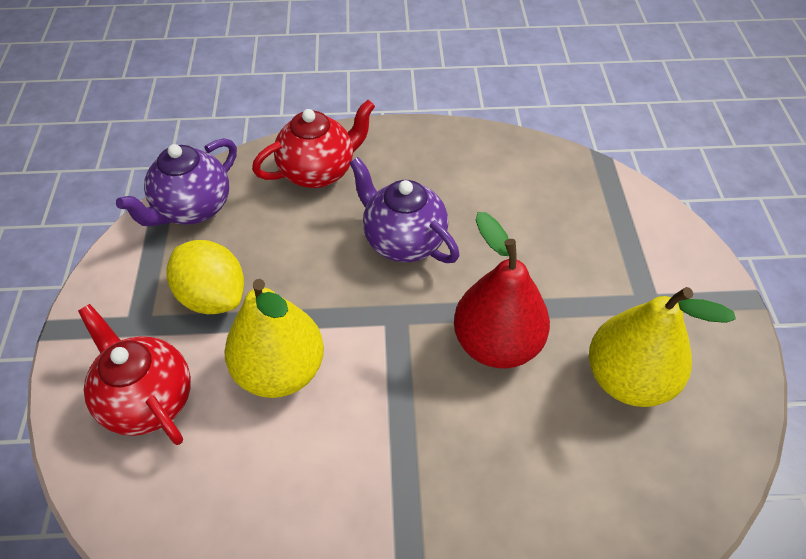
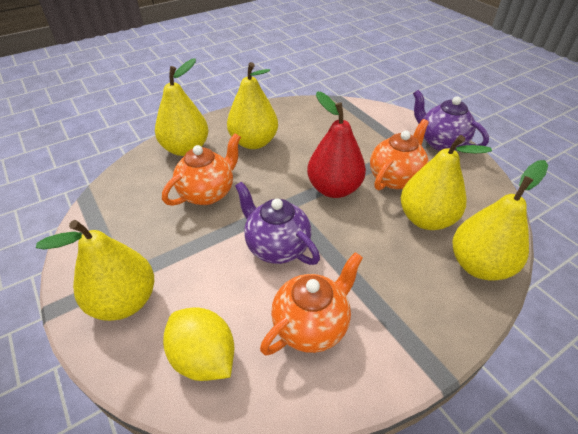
orange teapot: 0 -> 3
red teapot: 2 -> 0
yellow pear: 2 -> 5

